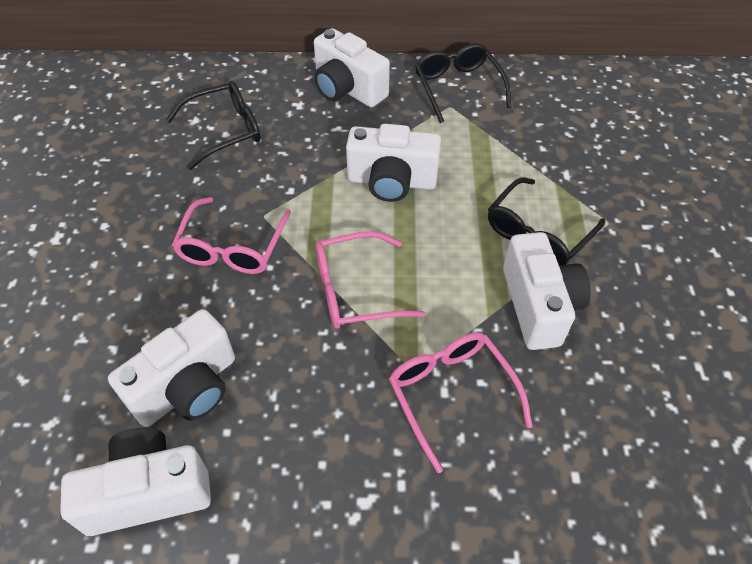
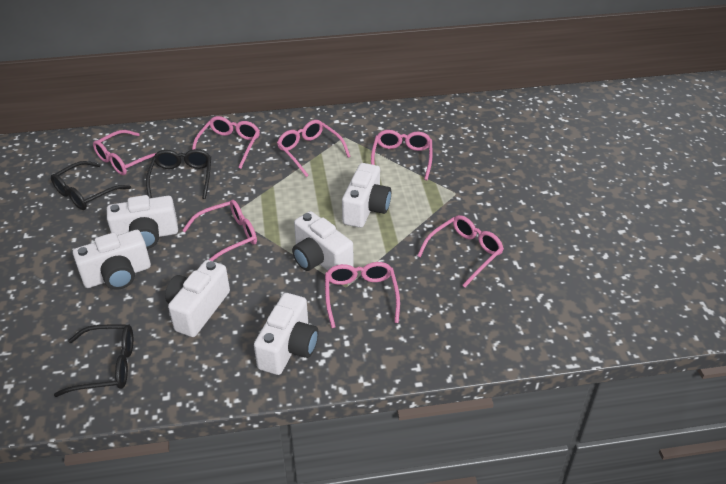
pink glasses: 3 -> 7
white camera: 5 -> 6

